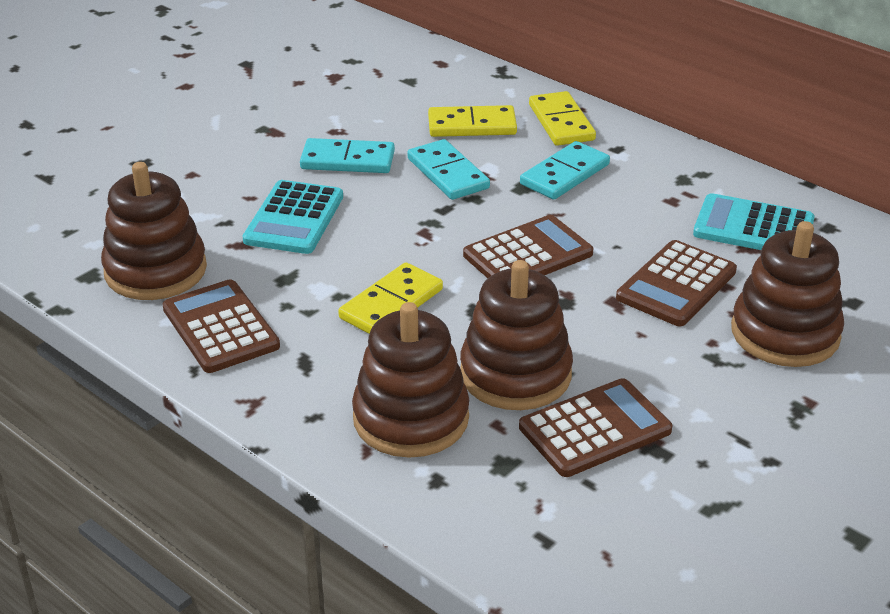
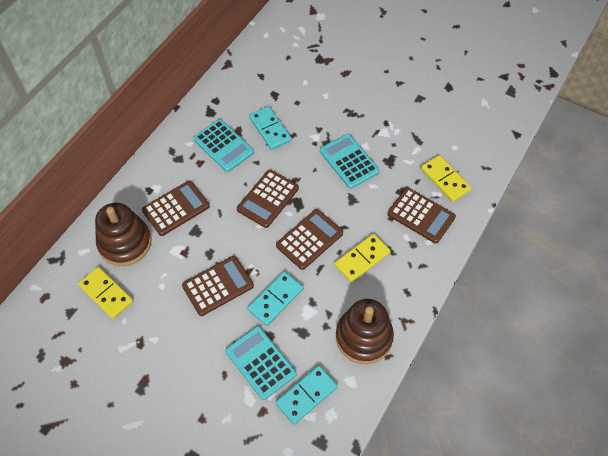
brown calculator: 4 -> 5
brown stacking toy: 4 -> 2
turquoise calculator: 2 -> 3

